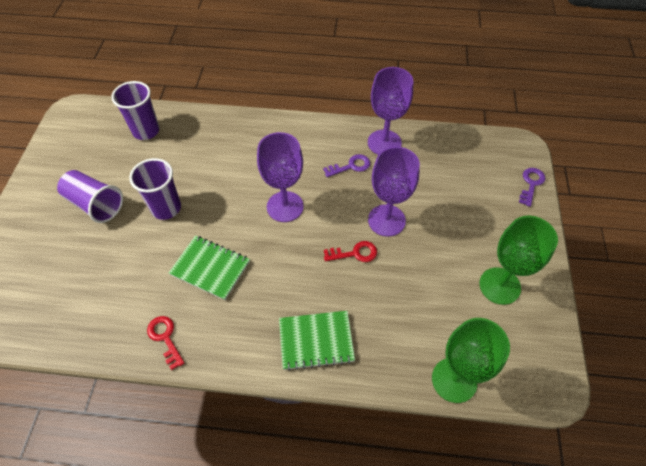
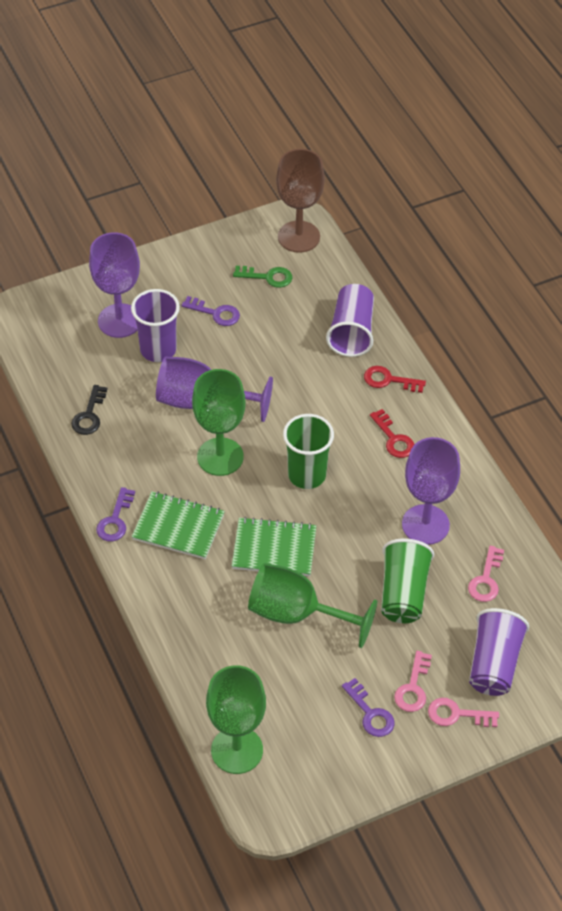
black key: 0 -> 1
brown goblet: 0 -> 1
green cup: 0 -> 2
green goblet: 2 -> 3
green key: 0 -> 1
pink key: 0 -> 3
purple key: 2 -> 3

